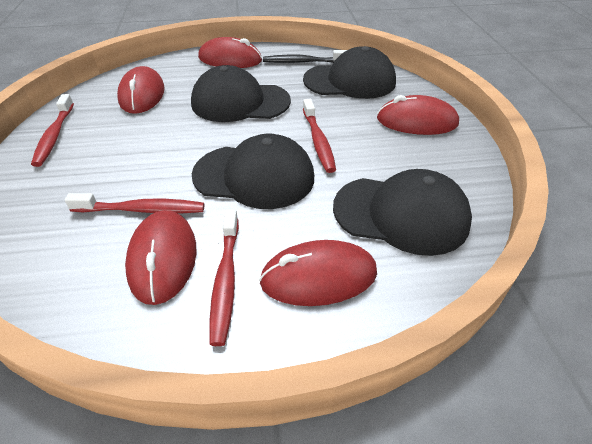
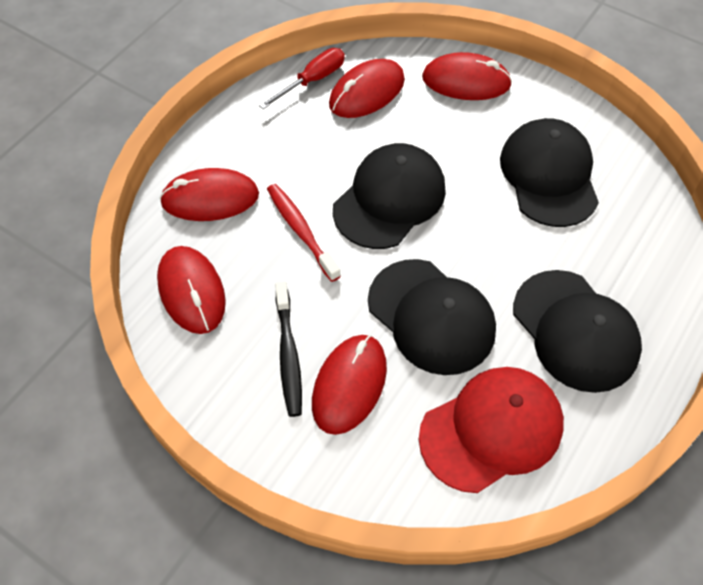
red cap: 0 -> 1
red screwdriver: 0 -> 1
red toothbrush: 4 -> 1

